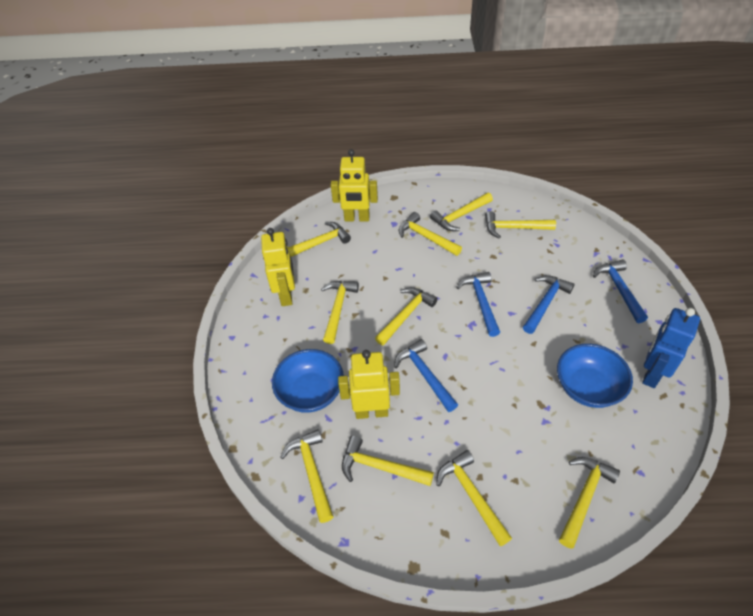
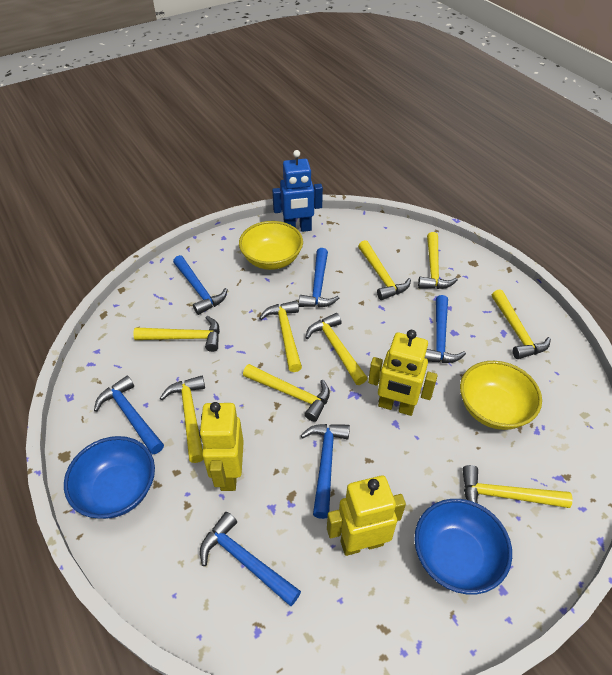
blue hammer: 4 -> 6
yellow bowl: 0 -> 2
yellow hammer: 10 -> 9

